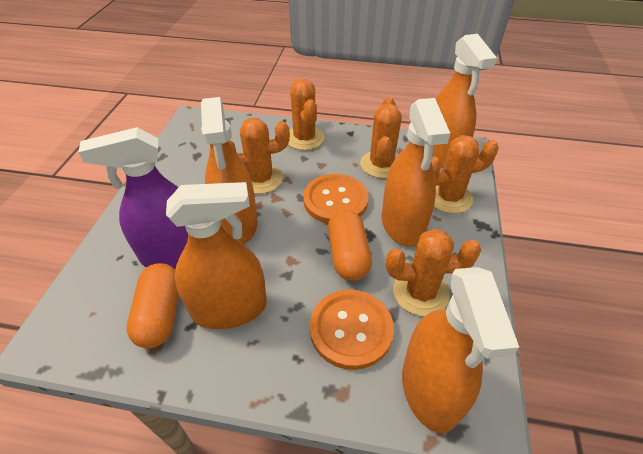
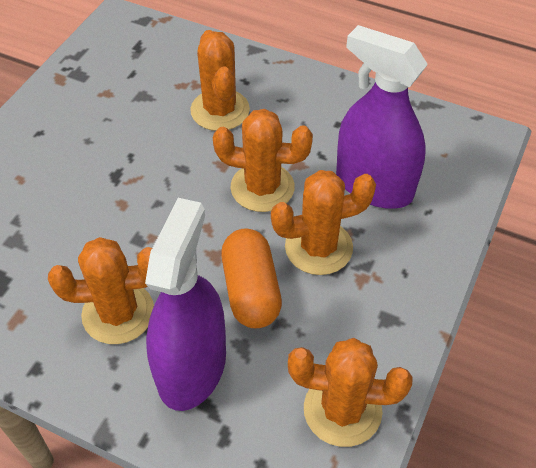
orange button: 2 -> 0
orange capsule: 2 -> 1
orange spray bottle: 5 -> 0
purple spray bottle: 1 -> 2

